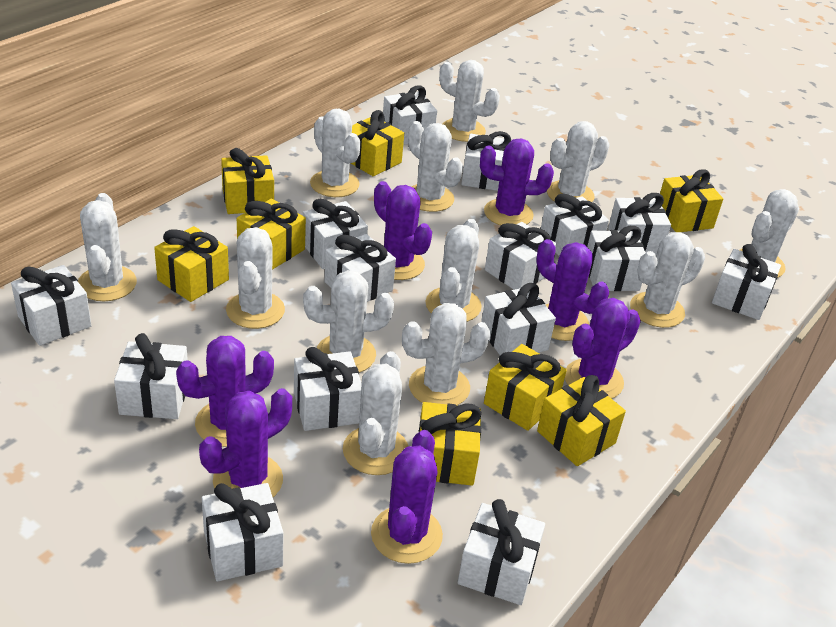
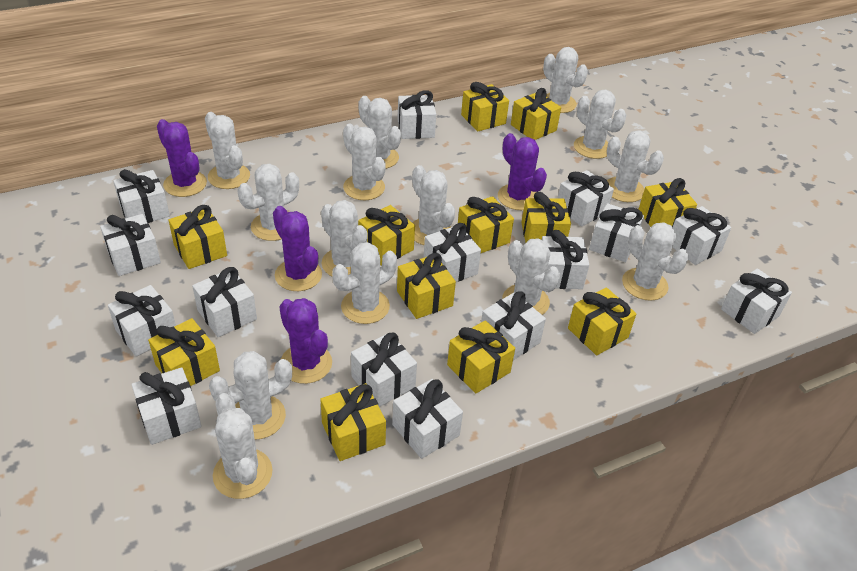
purple cactus: 7 -> 4
white cactus: 12 -> 14
yellow gift: 8 -> 12

